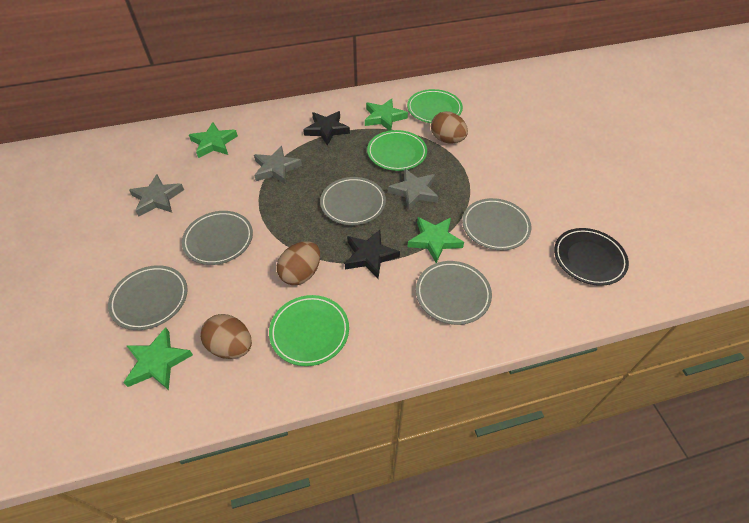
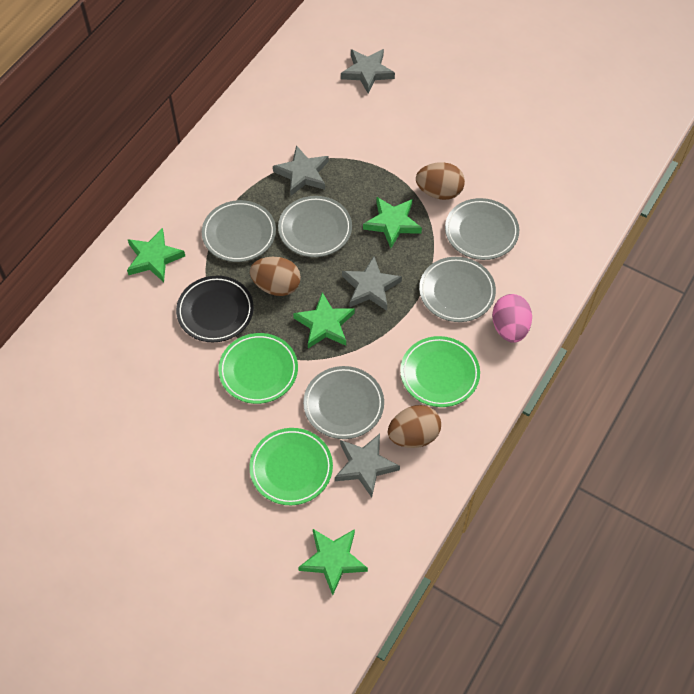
black star: 2 -> 0
grey star: 3 -> 4
pink egg: 0 -> 1

